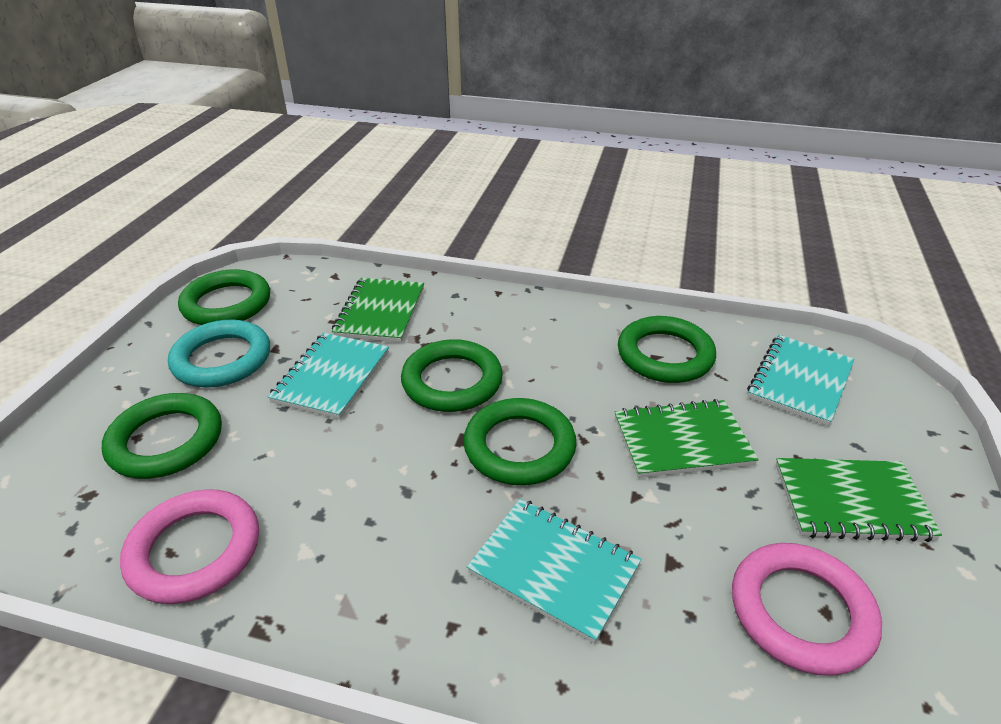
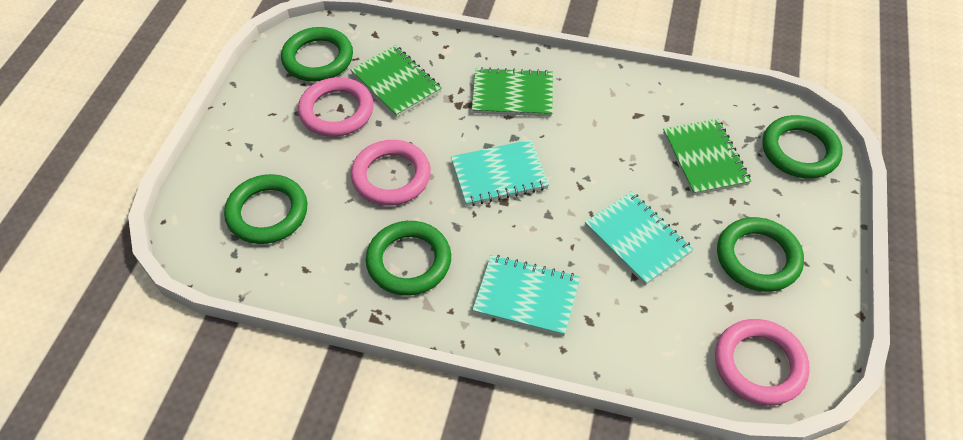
pink ring: 2 -> 3
turquoise ring: 1 -> 0

